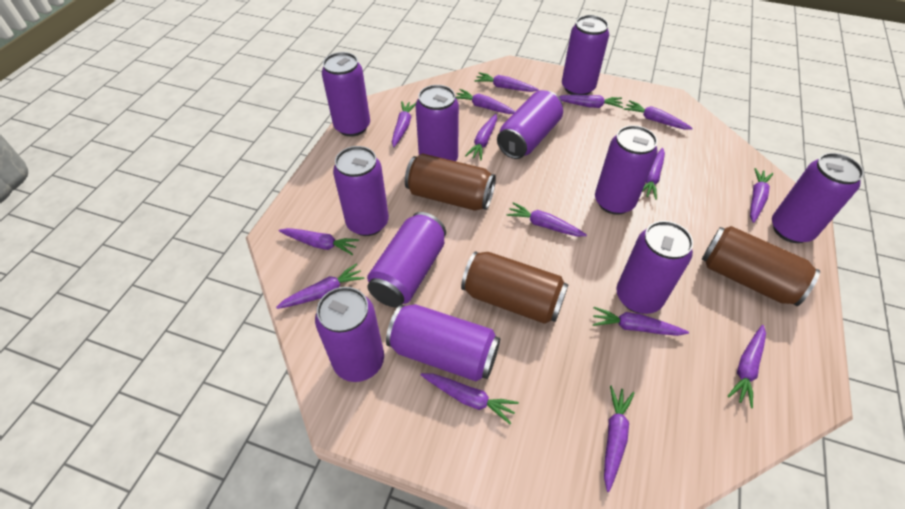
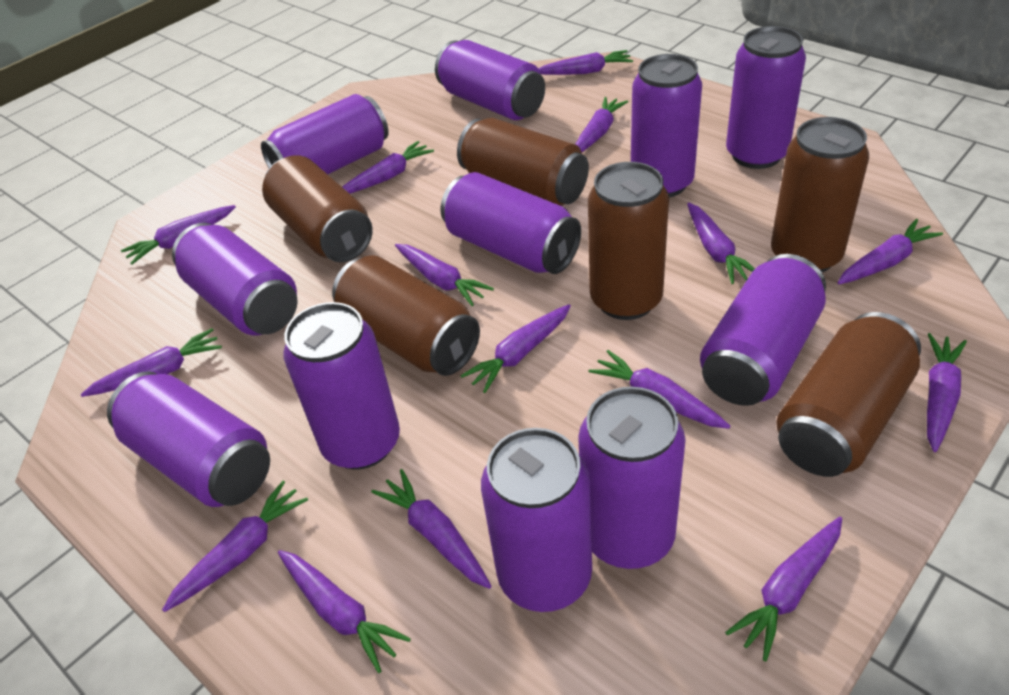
brown can: 3 -> 6

